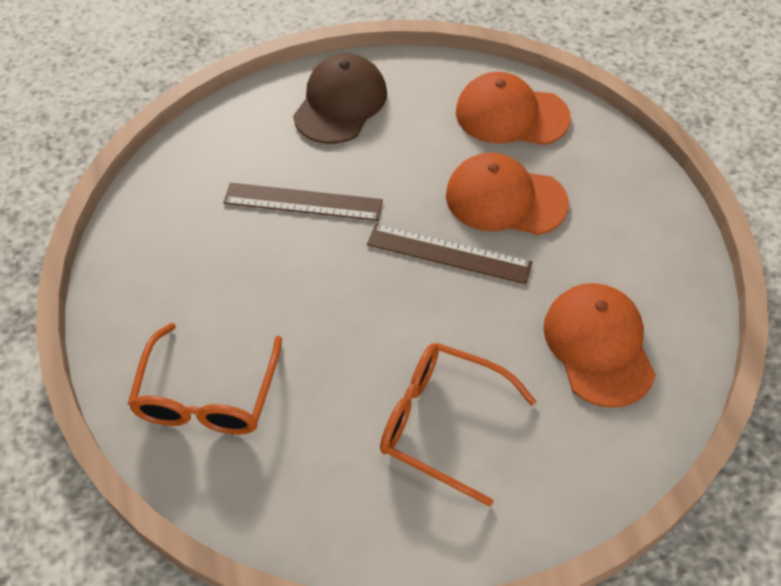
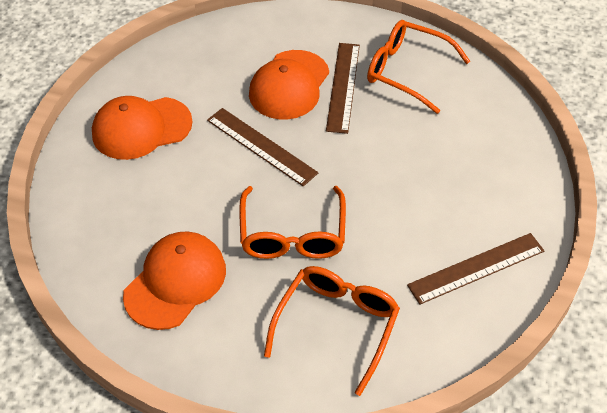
brown cap: 1 -> 0
brown ruler: 2 -> 3
orange glasses: 2 -> 3

